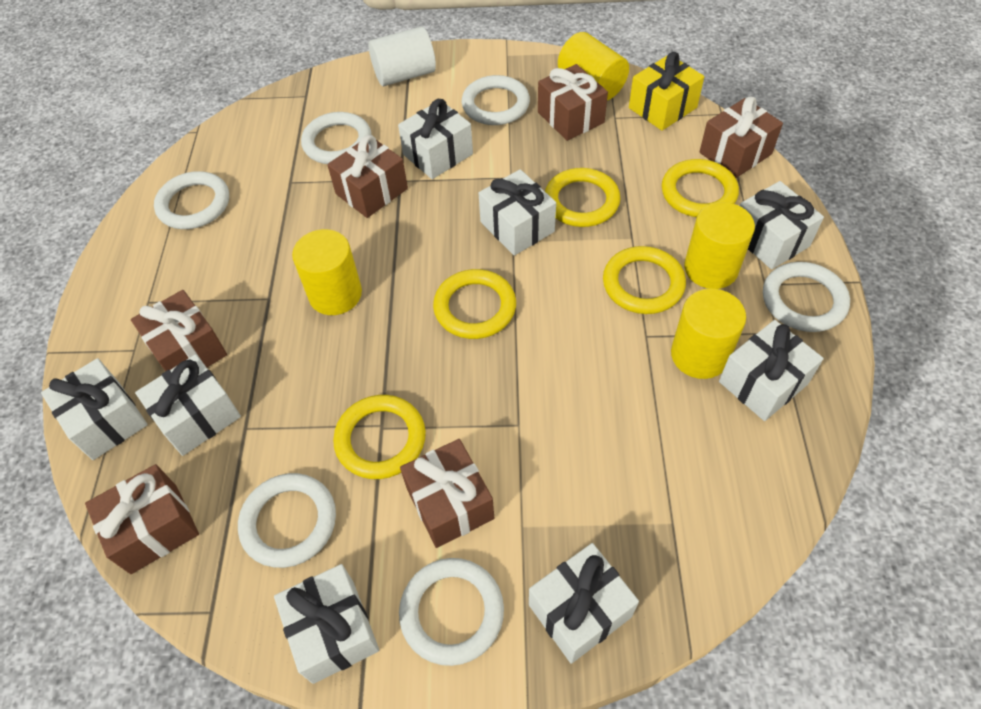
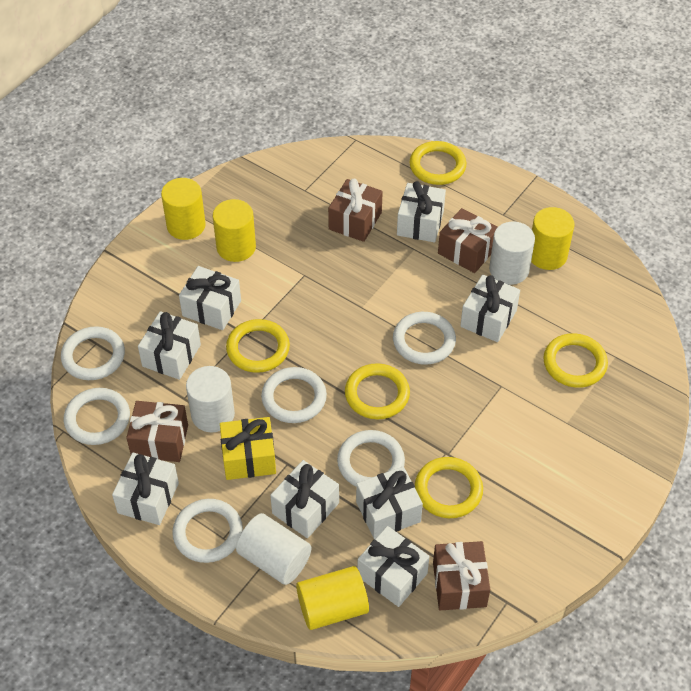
brown gift: 6 -> 4
white cylinder: 1 -> 3

